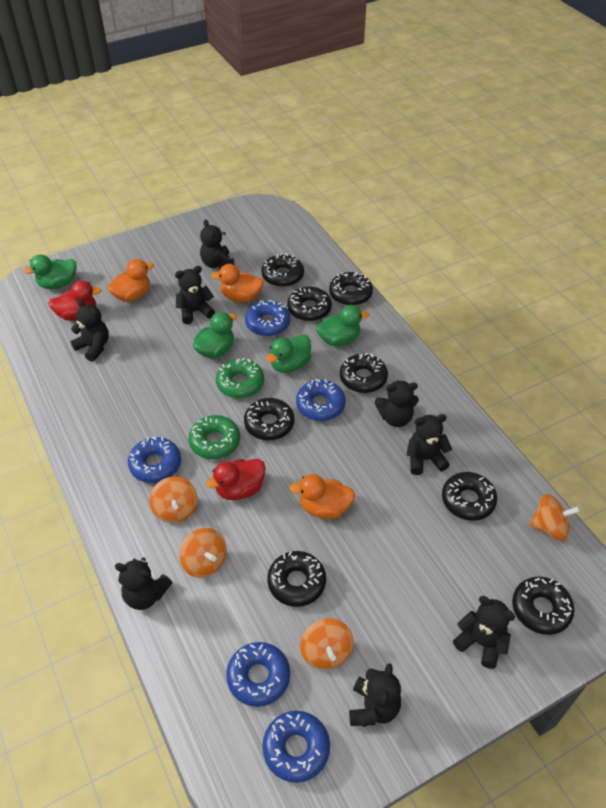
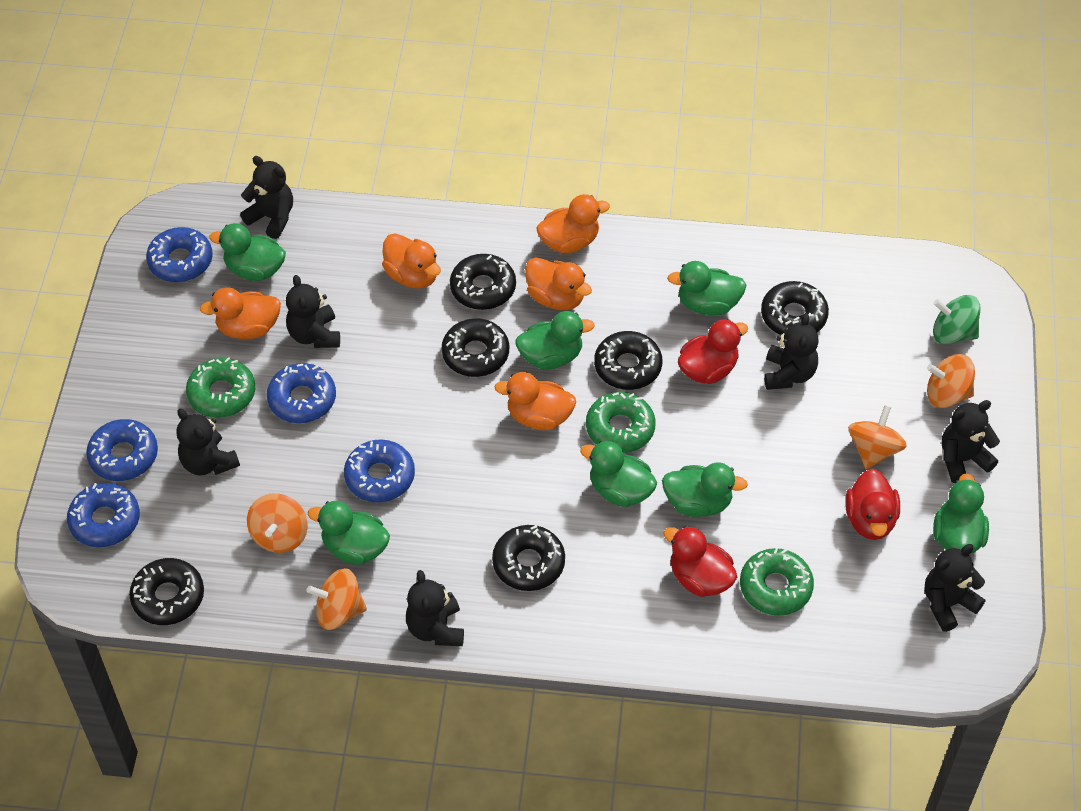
black donut: 8 -> 6
black teddy bear: 8 -> 7
green donut: 2 -> 3
green duck: 4 -> 7
green spinning top: 0 -> 1
orange duck: 3 -> 5
red duck: 2 -> 3

